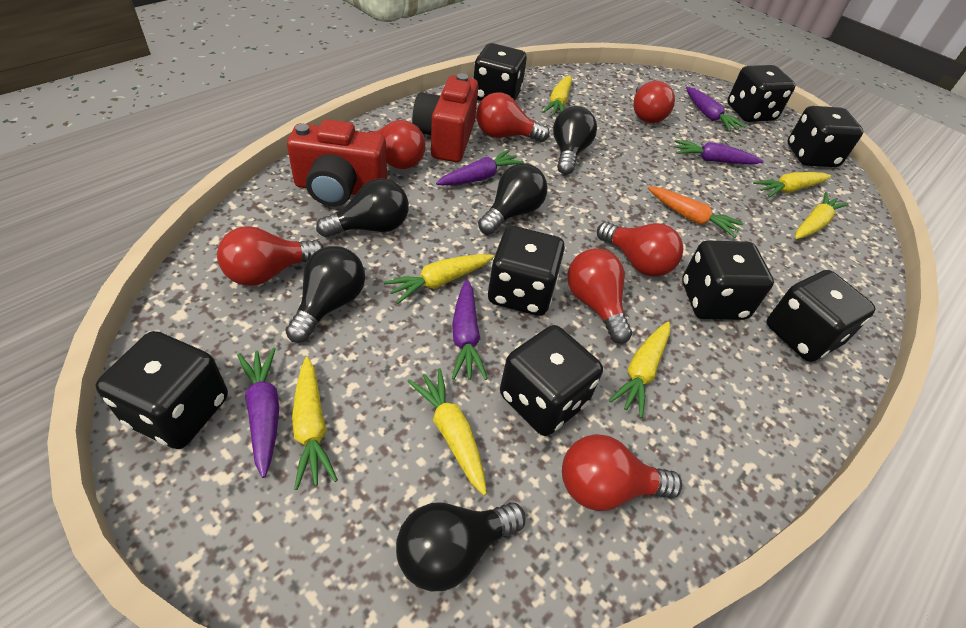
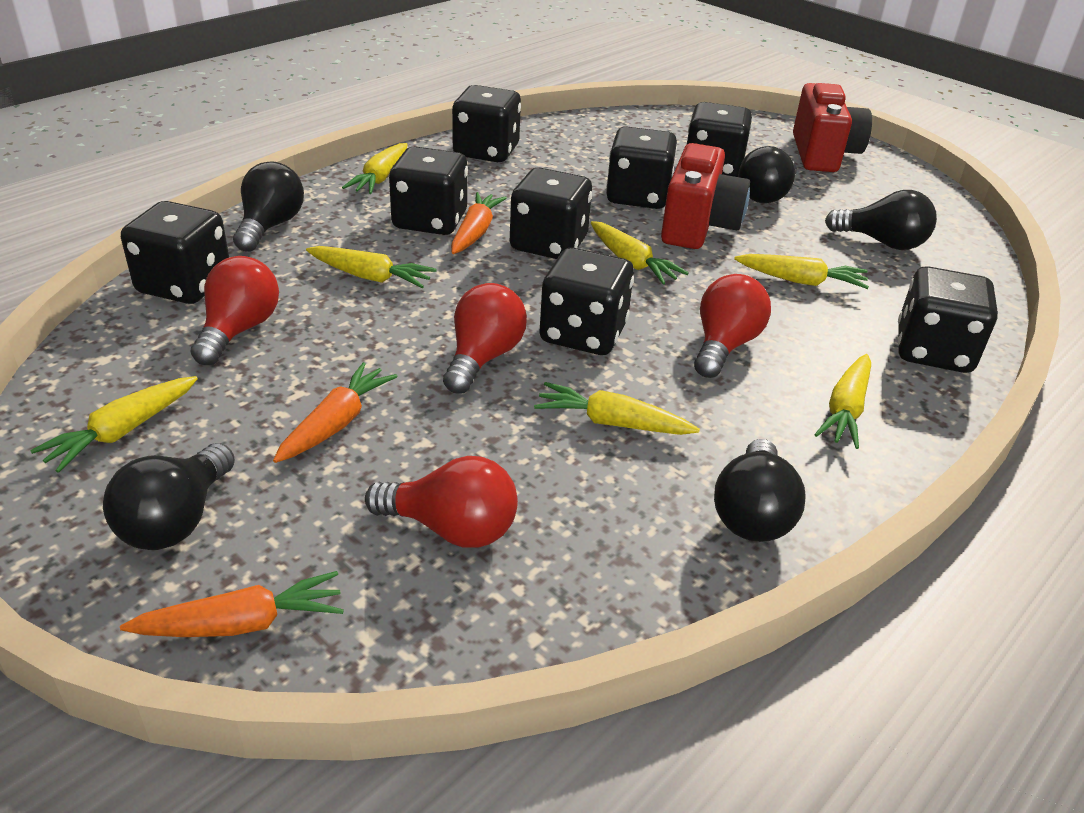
orange carrot: 1 -> 3
purple carrot: 5 -> 0
red light bulb: 7 -> 4

